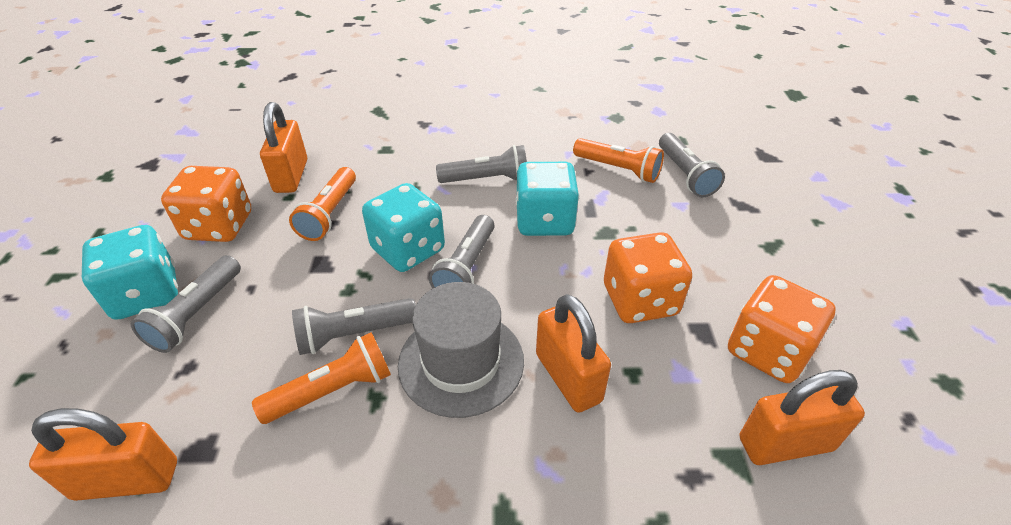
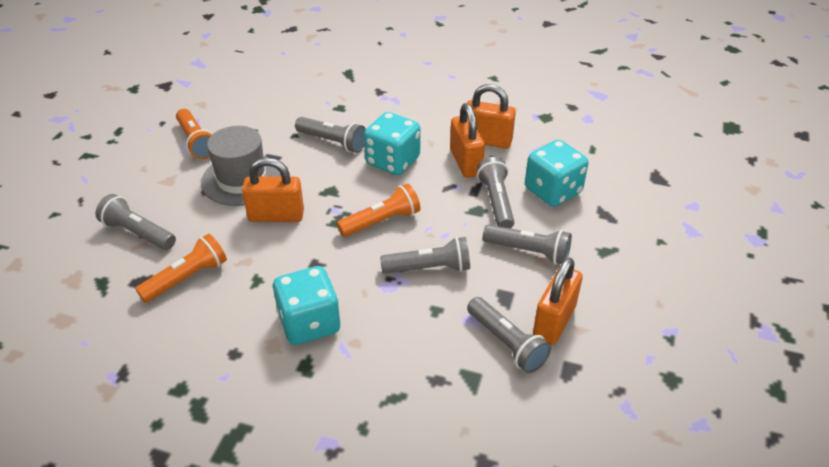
grey flashlight: 5 -> 6
orange dice: 3 -> 0

